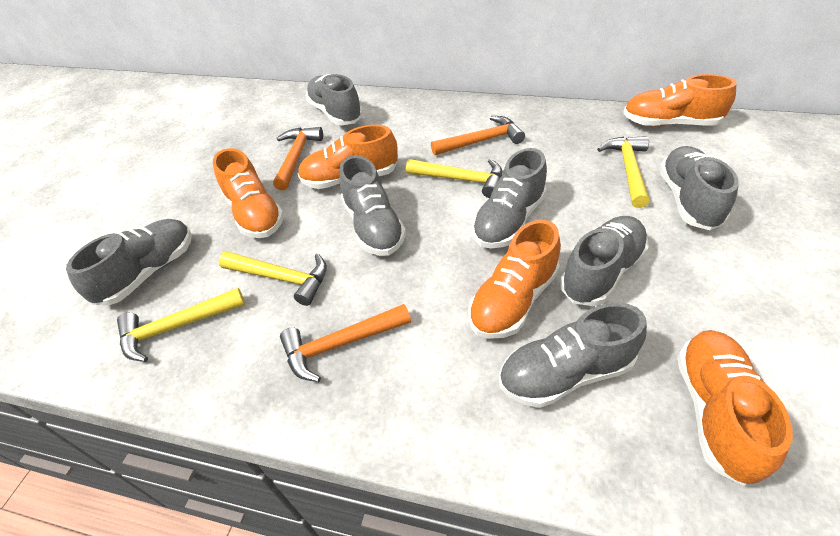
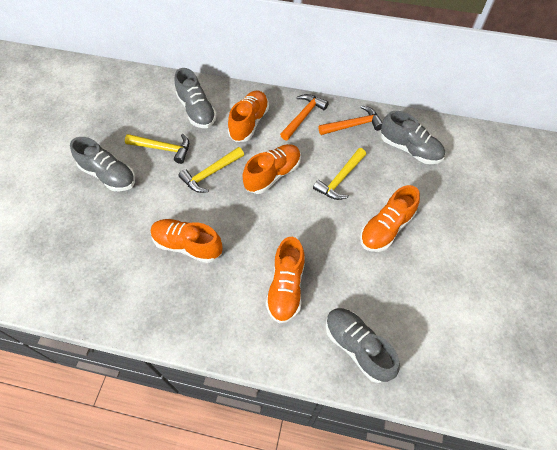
grey shoe: 7 -> 4
orange hammer: 3 -> 2
yellow hammer: 4 -> 3

